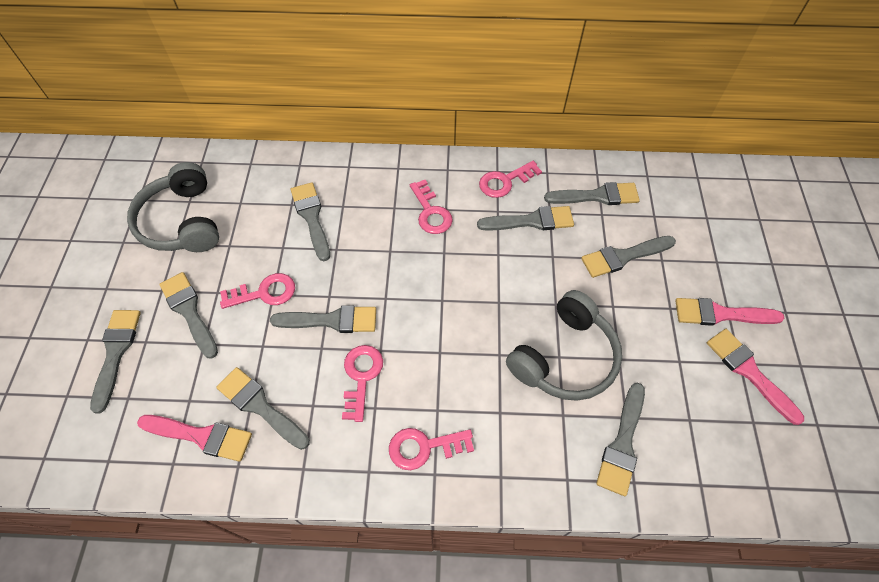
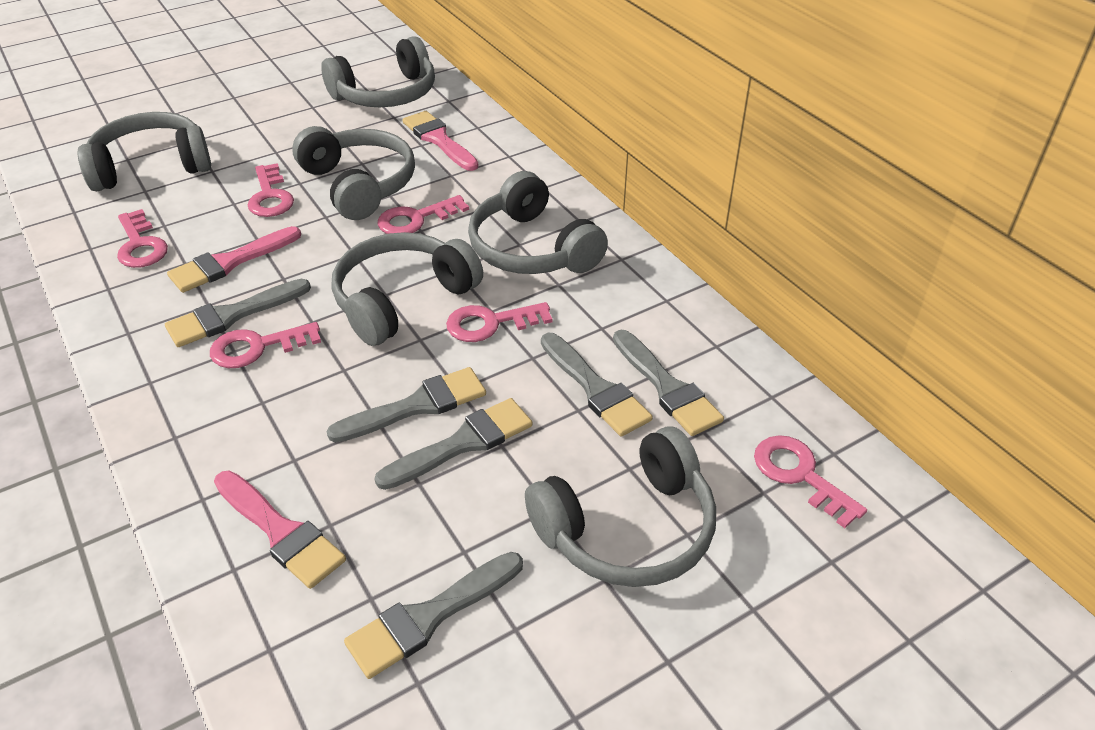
grey brush: 9 -> 6
grey headphones: 2 -> 6
pink key: 5 -> 6

